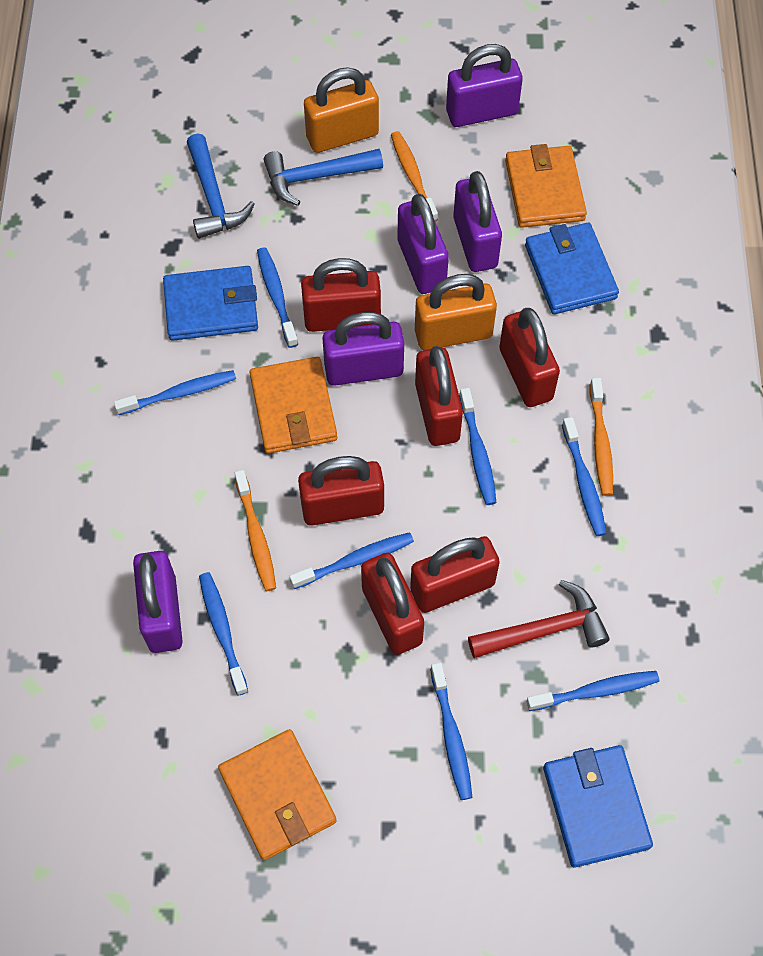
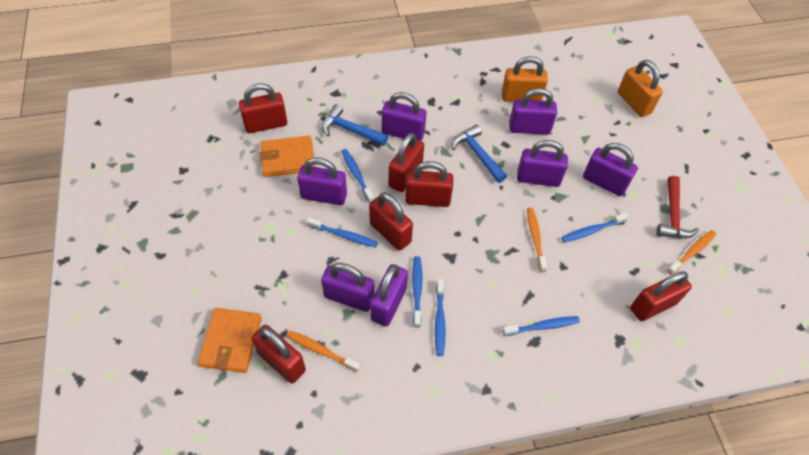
blue toothbrush: 8 -> 6
blue wallet: 3 -> 0
orange wallet: 3 -> 2
purple padlock: 5 -> 7

